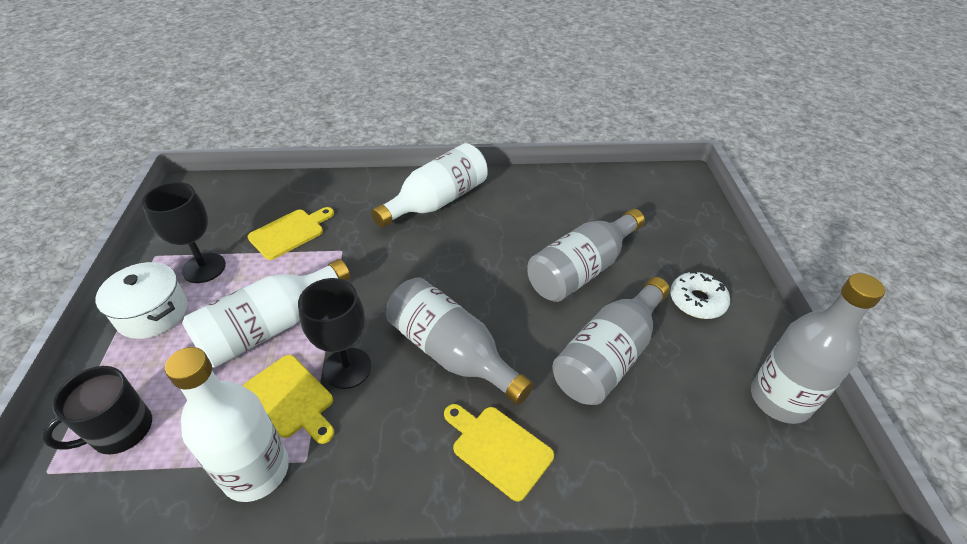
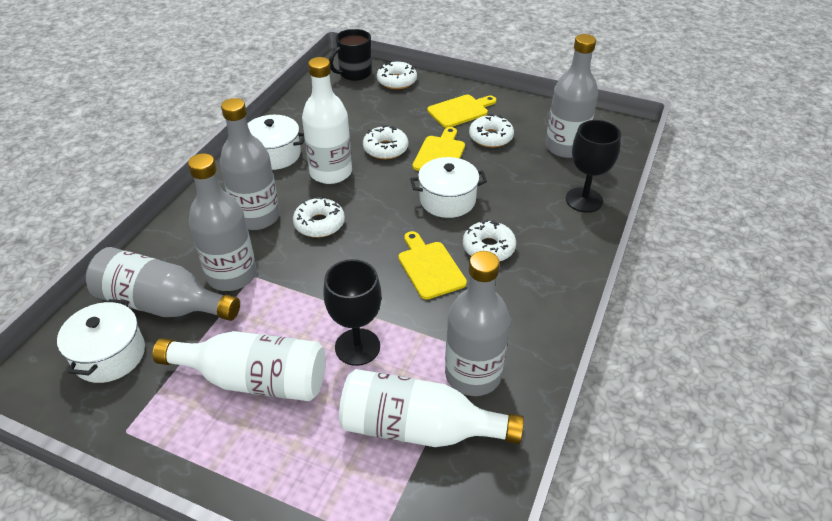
grey bottle: 4 -> 5
white donut: 1 -> 5
white pot: 1 -> 3

